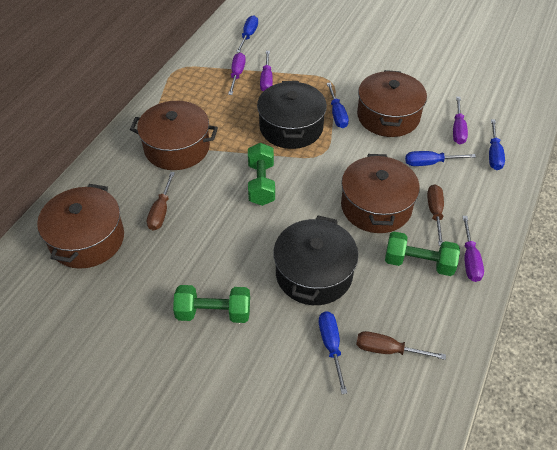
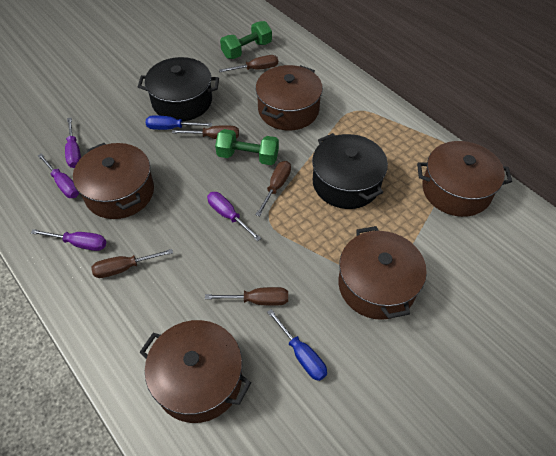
blue screwdriver: 5 -> 2
brown pot: 4 -> 5
brown screwdriver: 3 -> 5
green dumbbell: 3 -> 2

